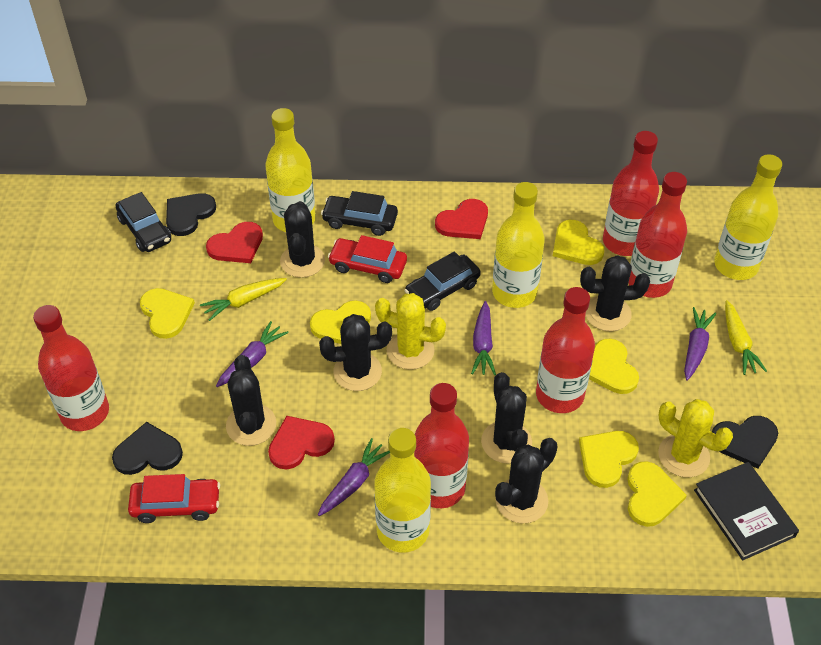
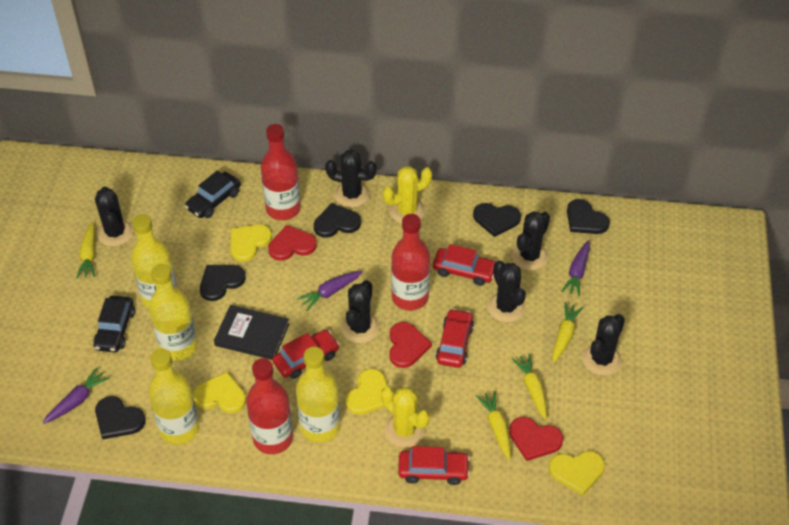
black car: 3 -> 2
black heart: 3 -> 5
purple carrot: 4 -> 3
red bottle: 5 -> 3
red car: 2 -> 4
yellow carrot: 2 -> 4
yellow heart: 6 -> 4

